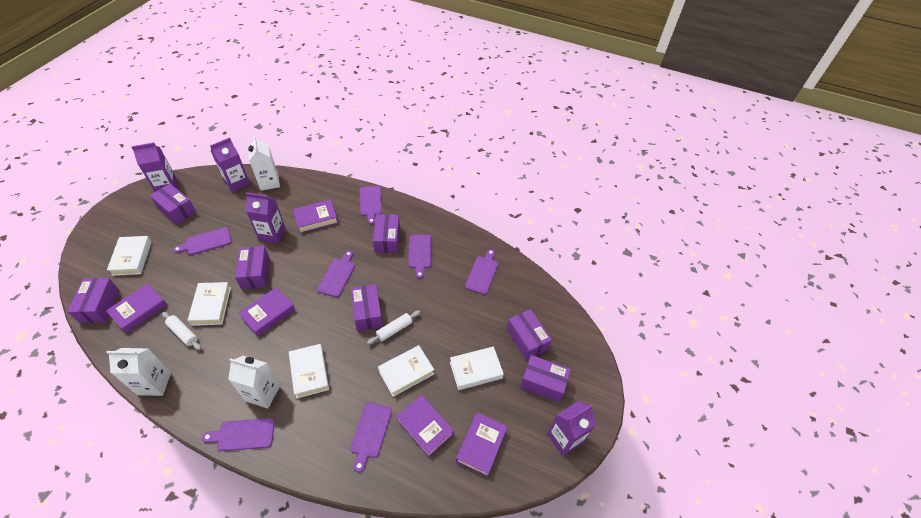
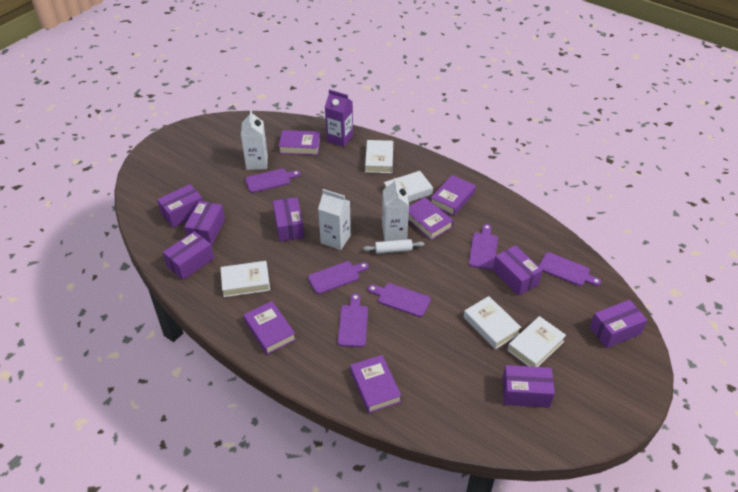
purple carton: 4 -> 1
purple cutting board: 7 -> 6
white rolling pin: 2 -> 1

